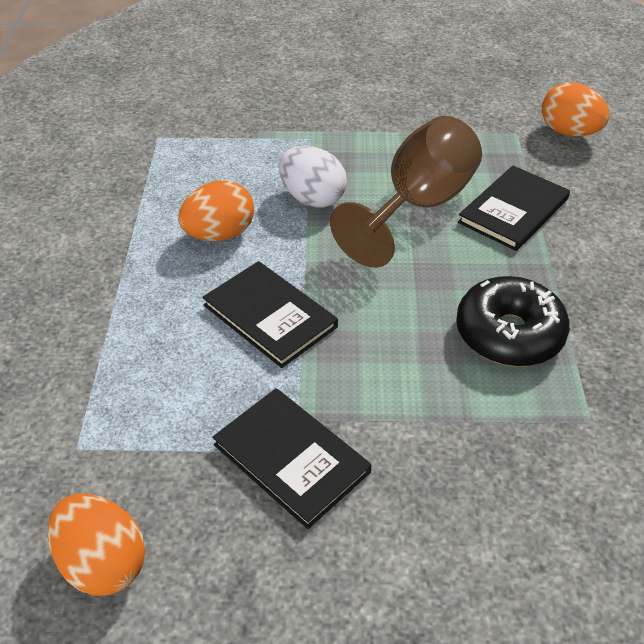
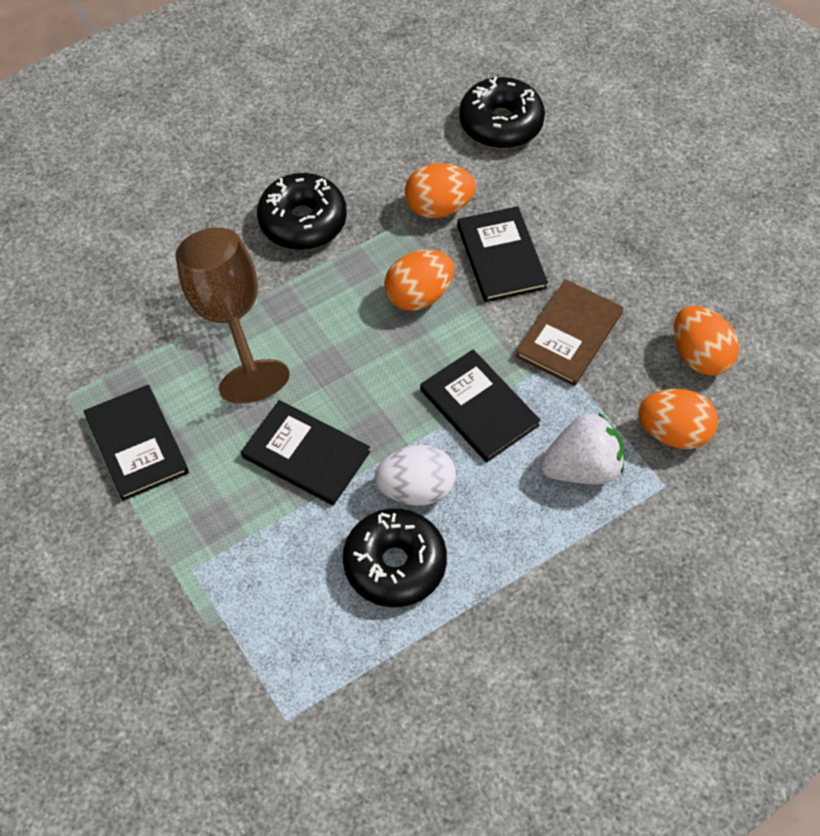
black book: 3 -> 4
black donut: 1 -> 3
brown book: 0 -> 1
orange egg: 3 -> 4
white strawberry: 0 -> 1

